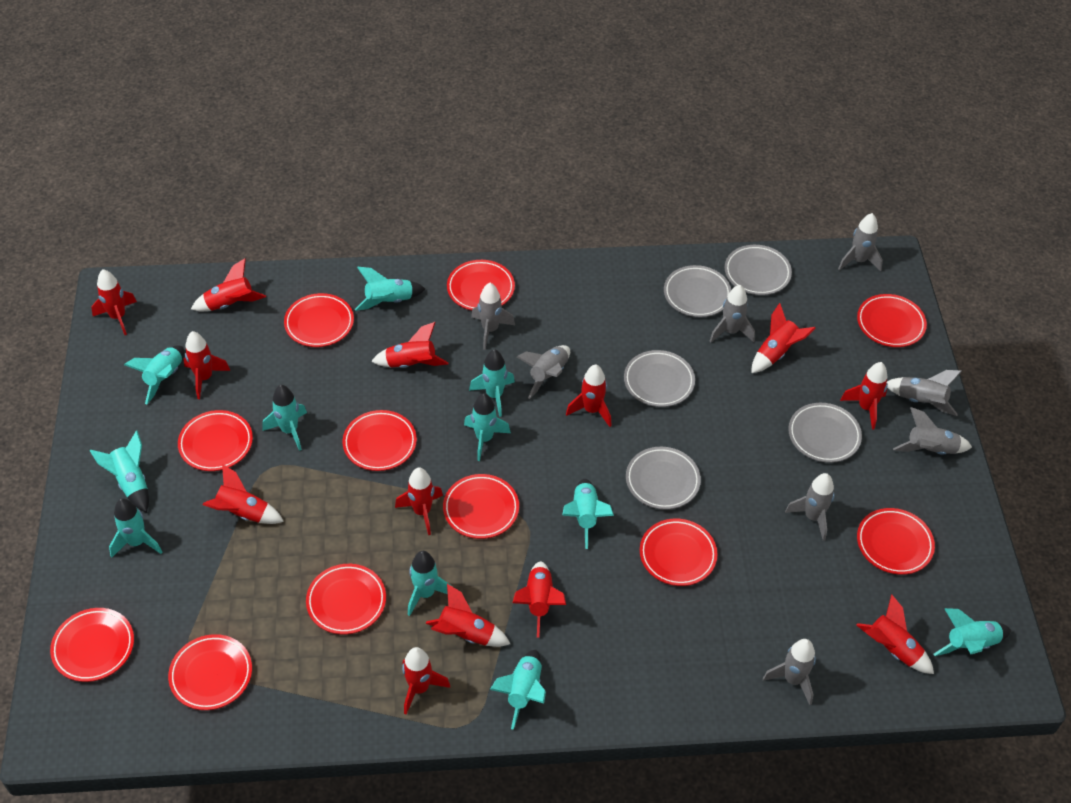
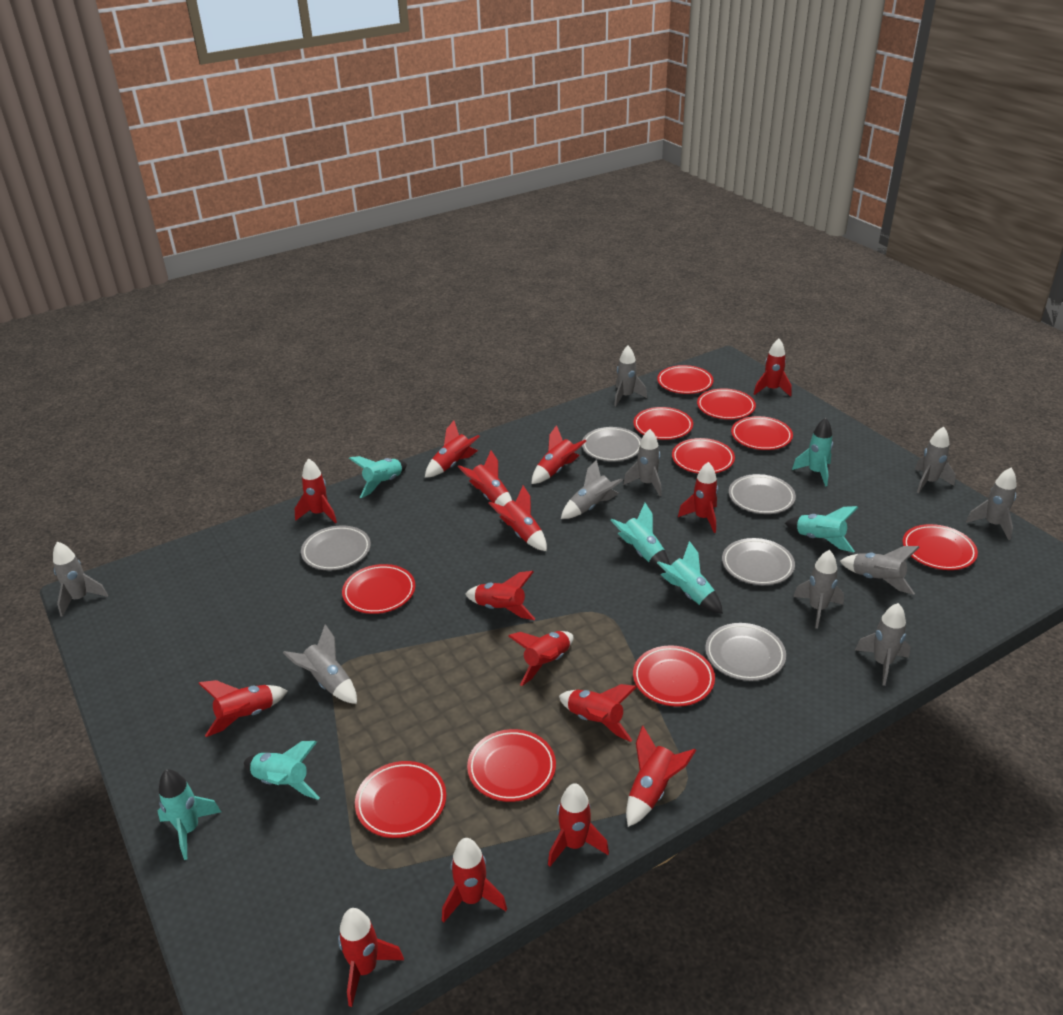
grey rocket: 8 -> 10
red plate: 11 -> 10
red rocket: 13 -> 15
turquoise rocket: 11 -> 7

